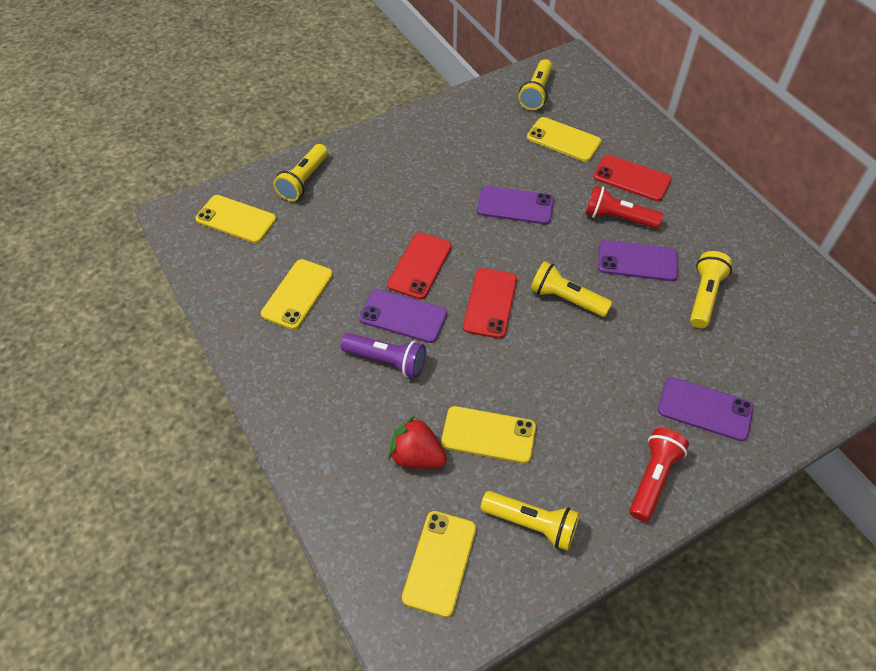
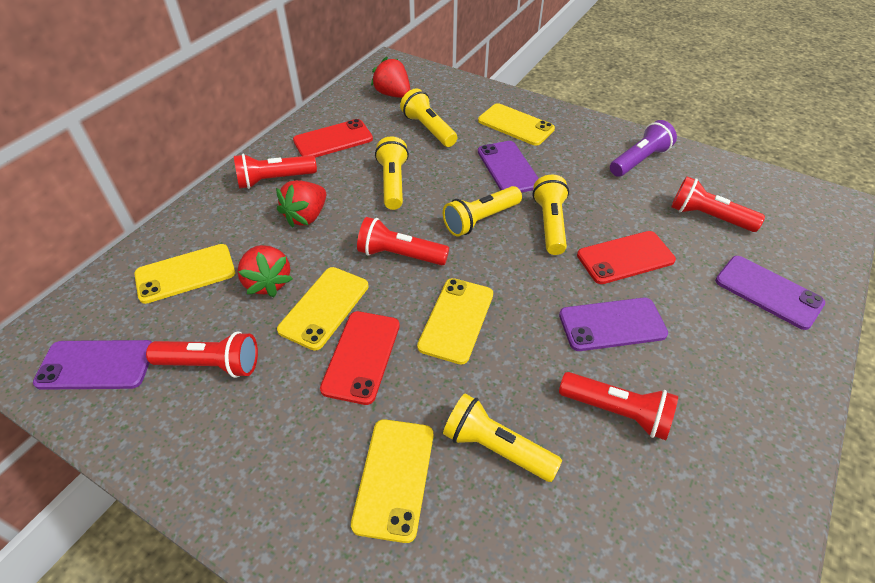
red flashlight: 2 -> 5
red strawberry: 1 -> 3

